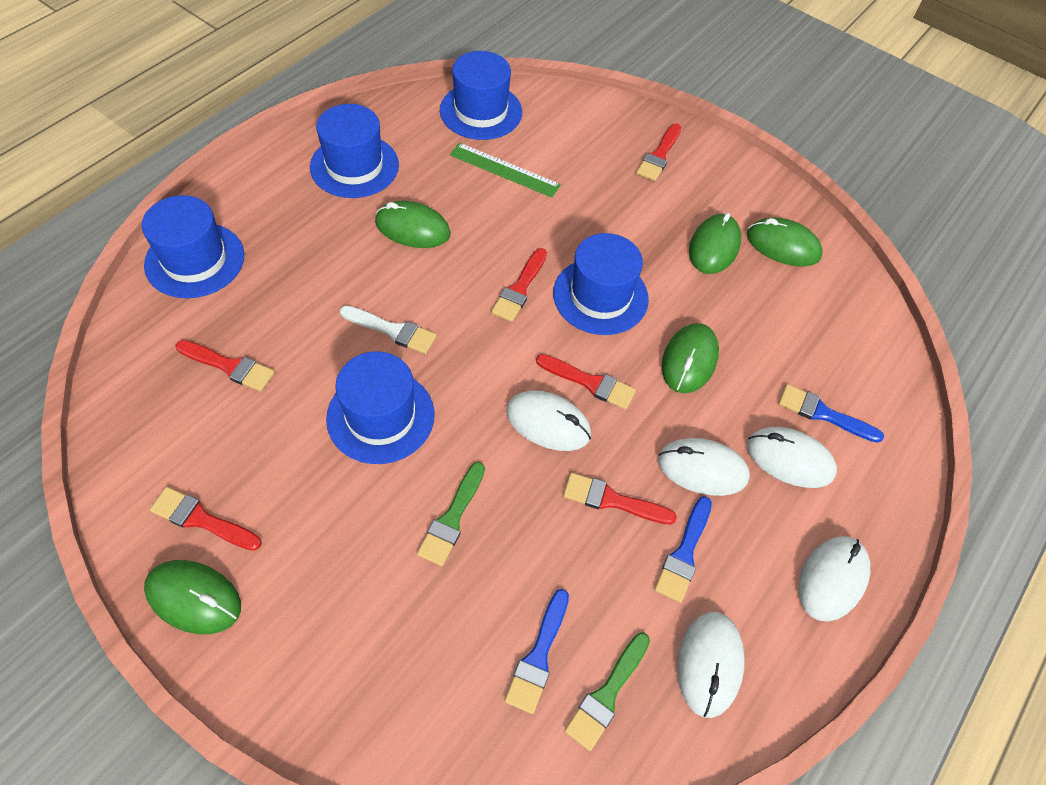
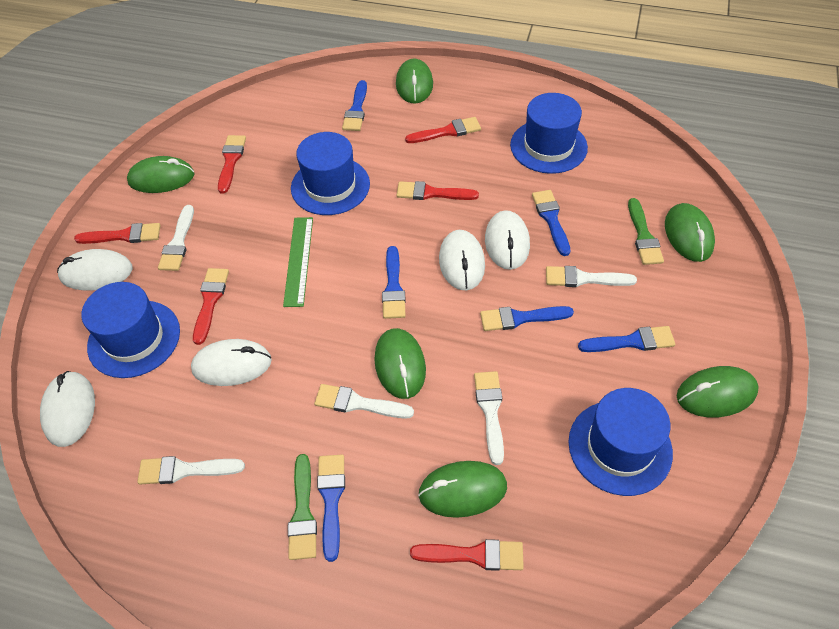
blue brush: 3 -> 6
blue hat: 5 -> 4
green mouse: 5 -> 6
white brush: 1 -> 5

